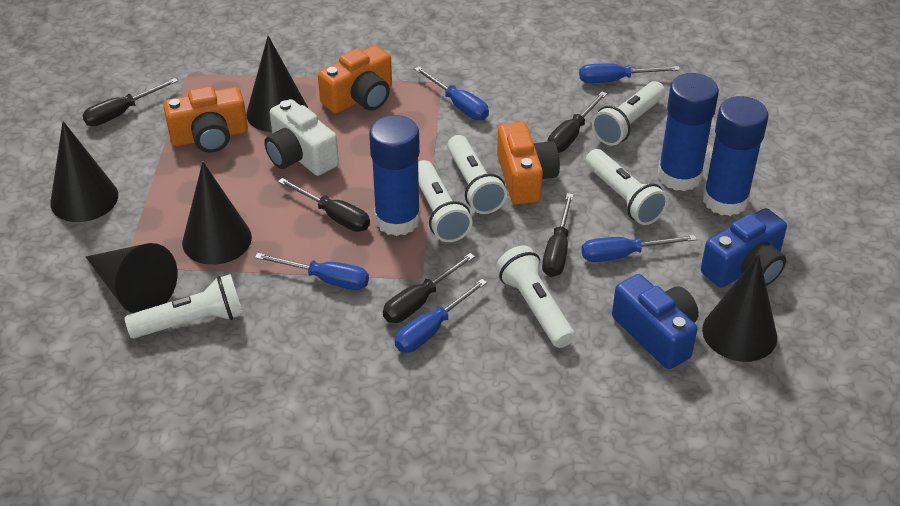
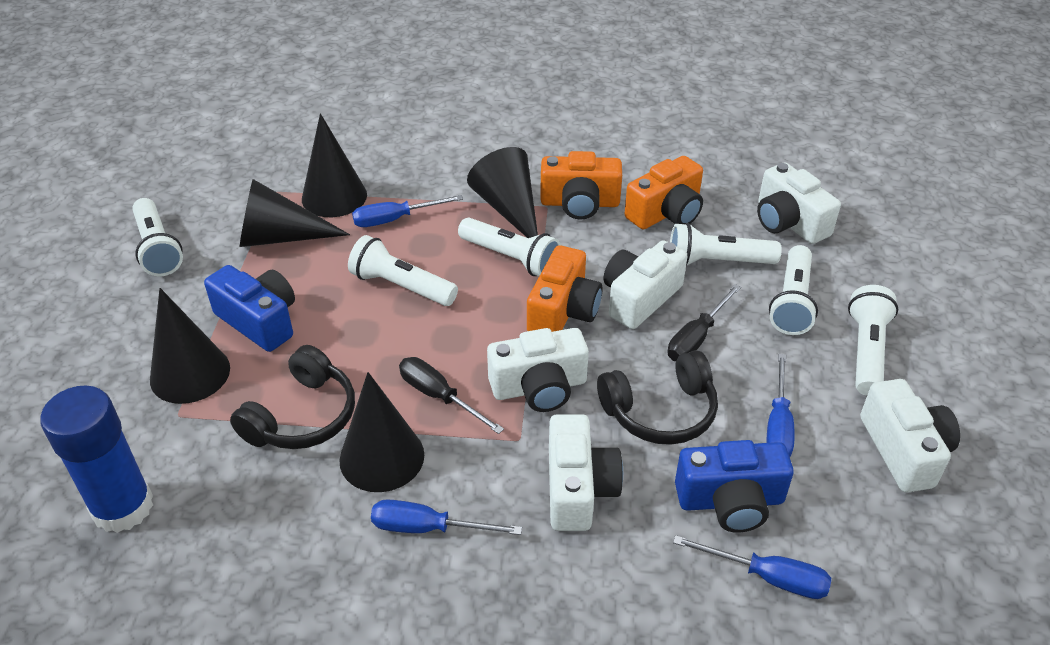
black headphones: 0 -> 2
black screwdriver: 5 -> 2
blue glue stick: 3 -> 1
blue screwdriver: 5 -> 4
white camera: 1 -> 5

